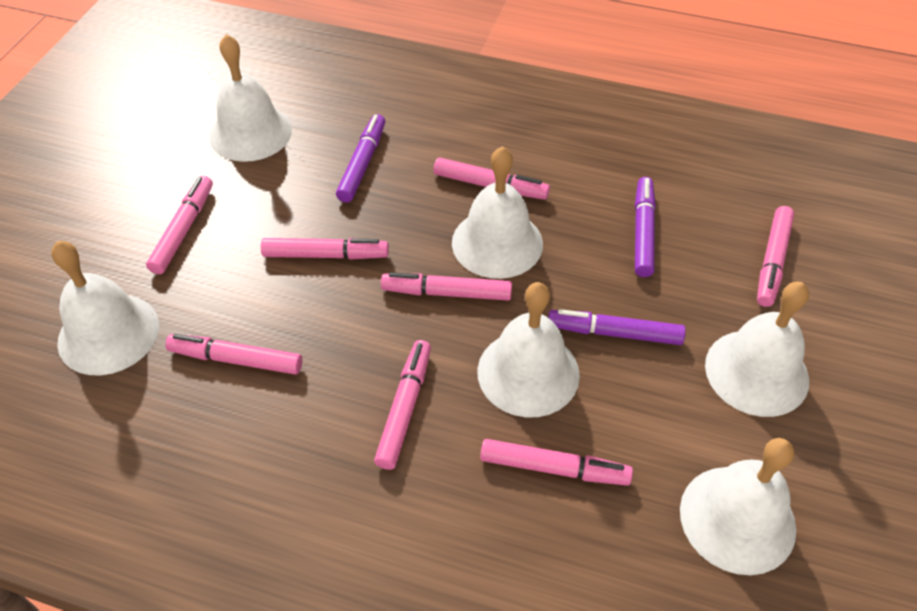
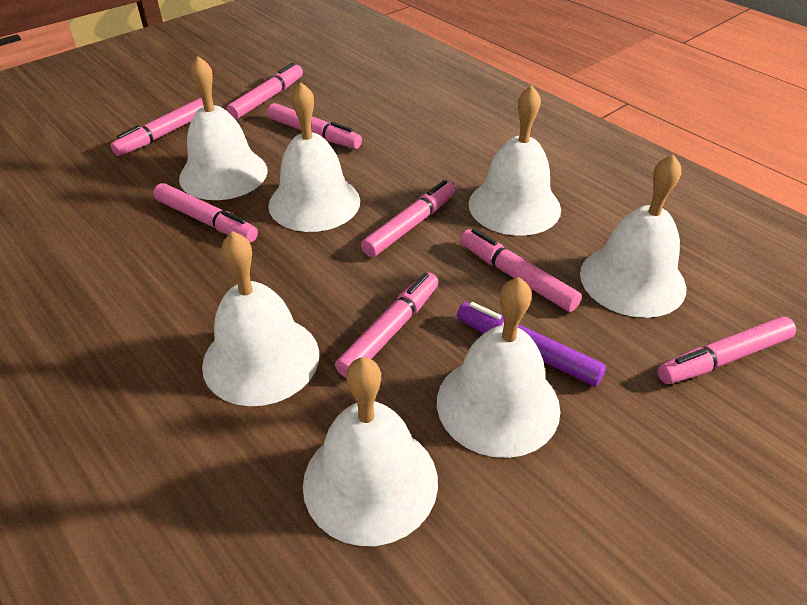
purple marker: 3 -> 1
white bell: 6 -> 7

